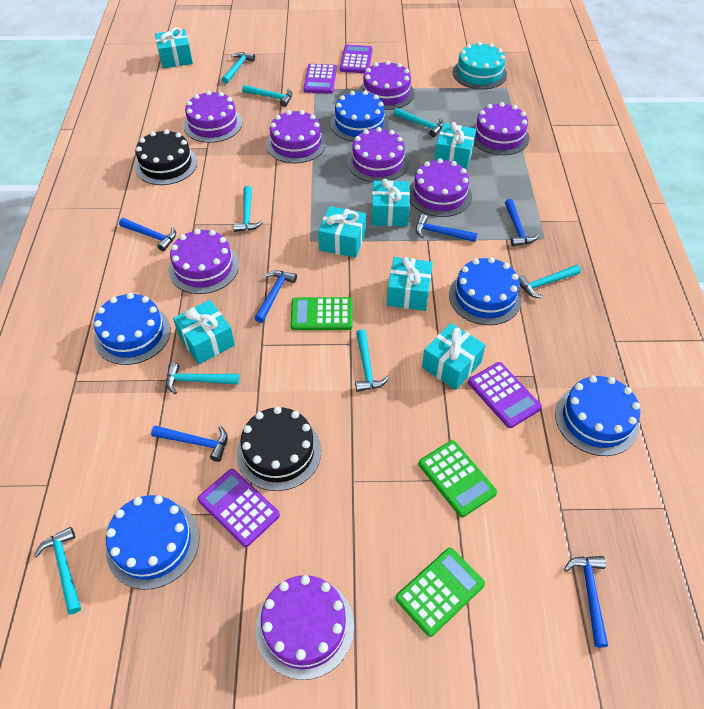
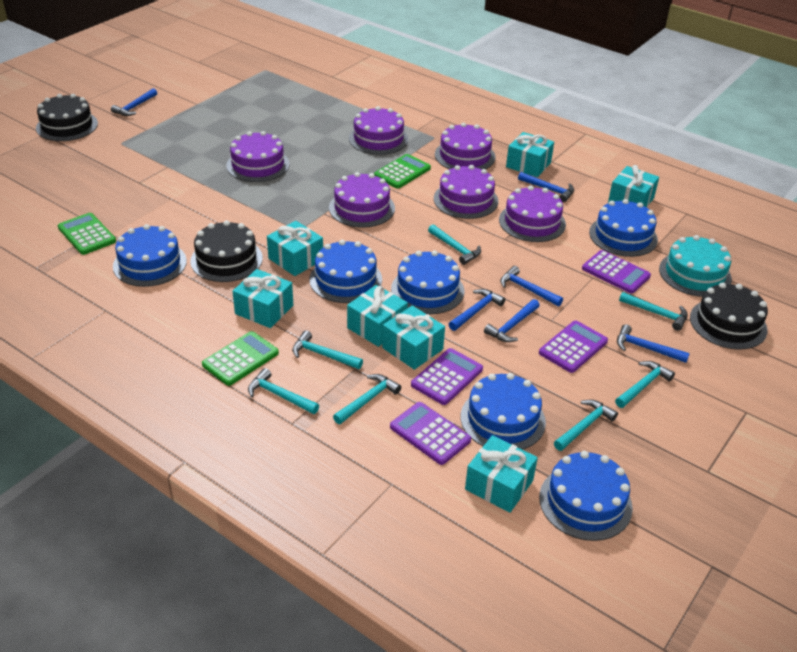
black cake: 2 -> 3
blue cake: 5 -> 6
purple cake: 8 -> 6
turquoise hammer: 8 -> 7

